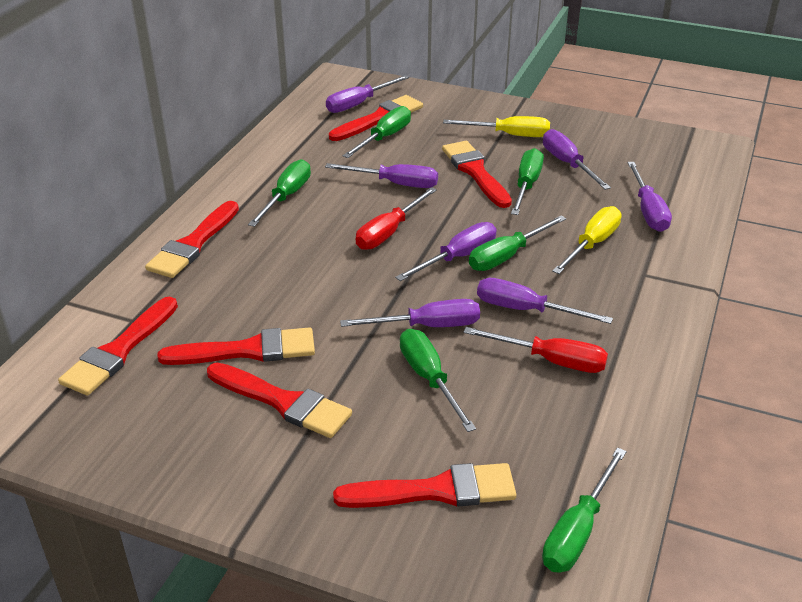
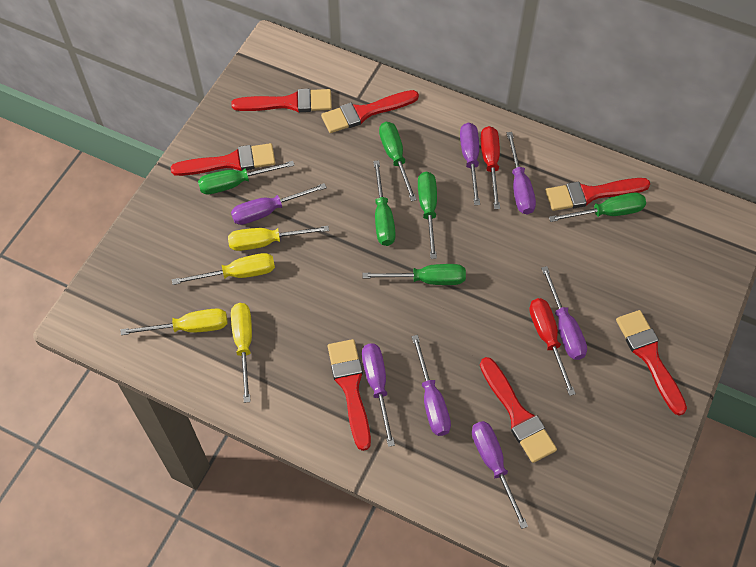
yellow screwdriver: 2 -> 4

